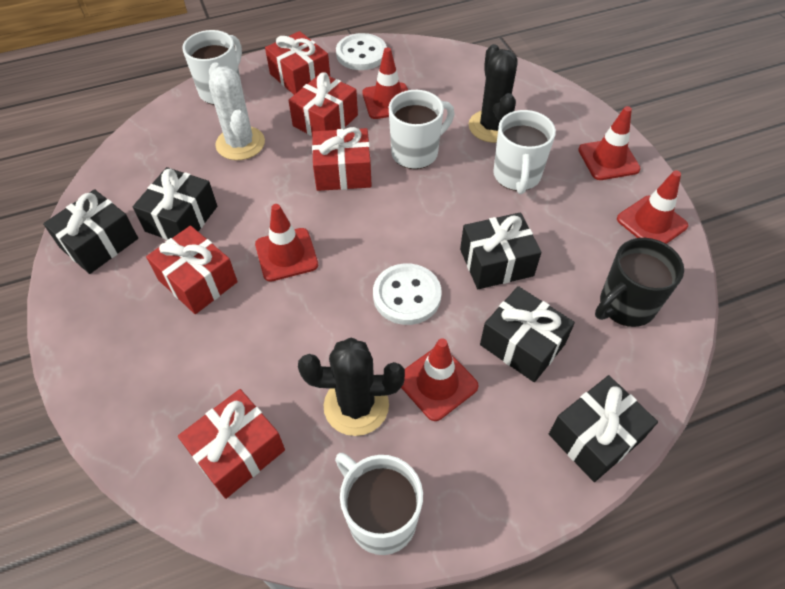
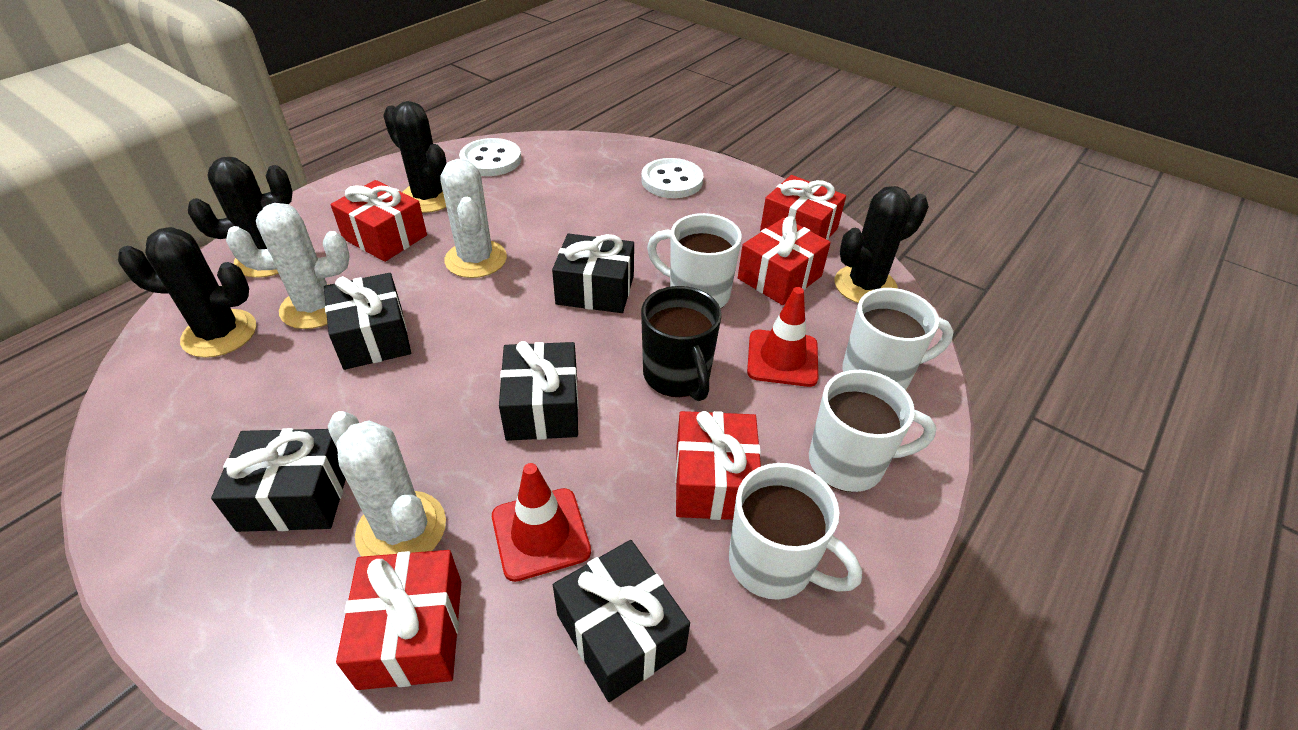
black cactus: 2 -> 4
red traffic cone: 5 -> 2
white cactus: 1 -> 3

